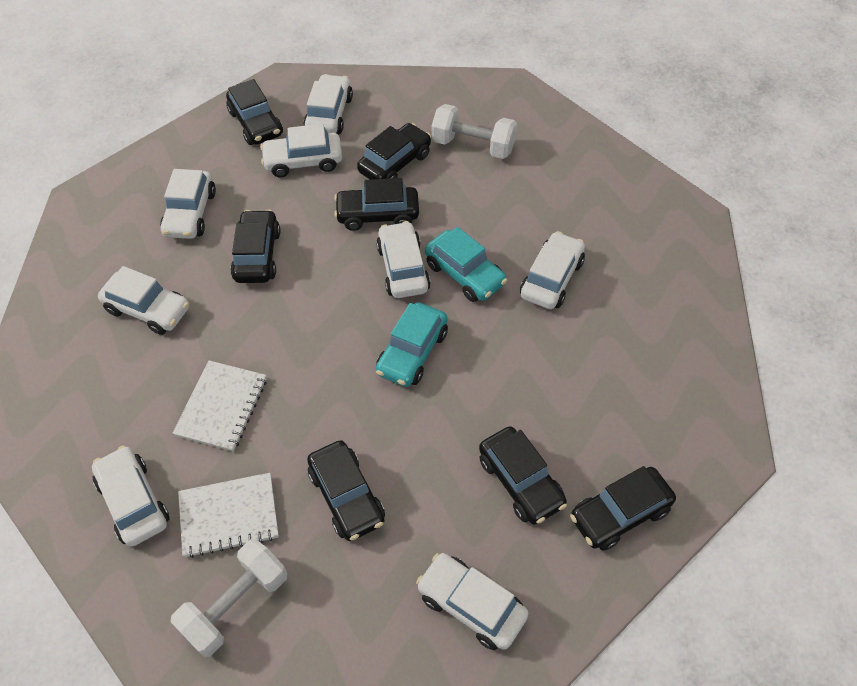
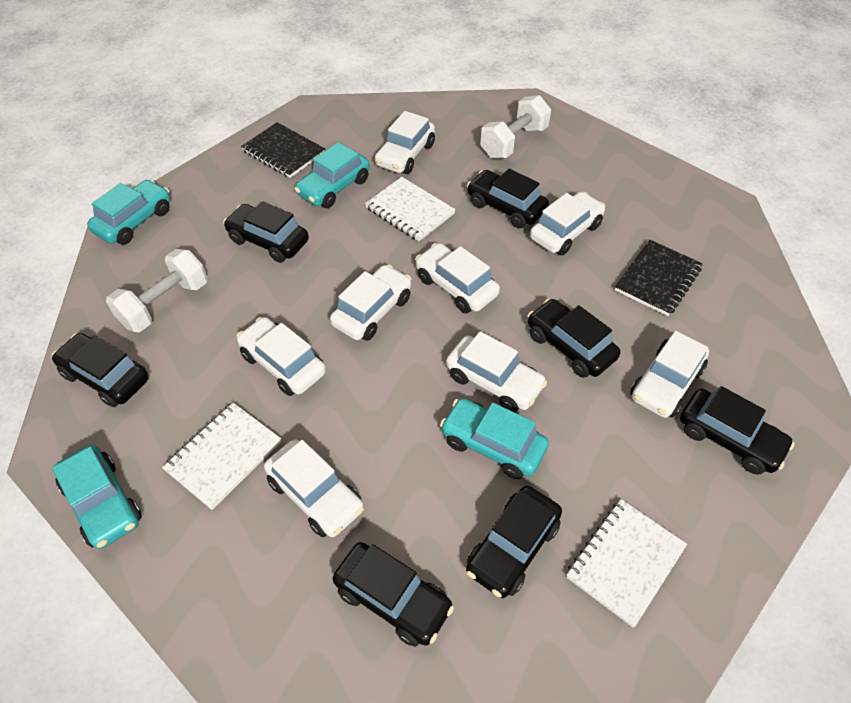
black notebook: 0 -> 2
turquoise car: 2 -> 4
white notebook: 2 -> 3

